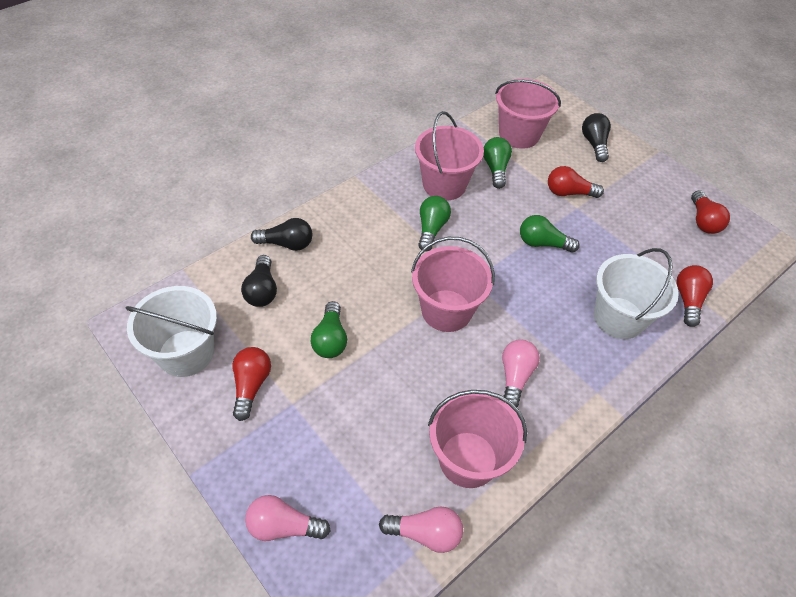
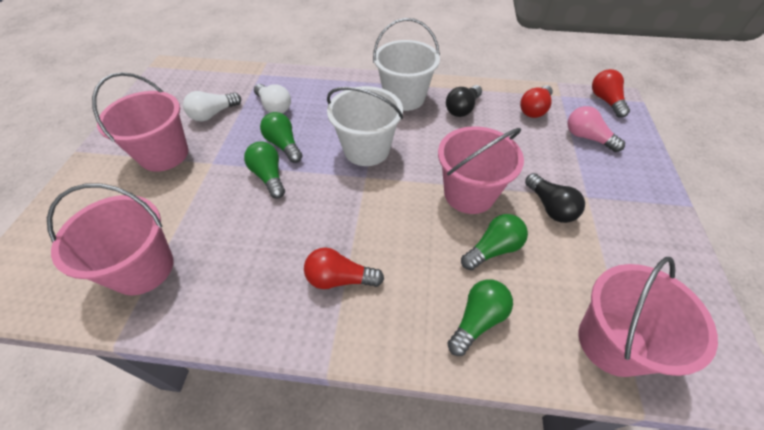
black light bulb: 3 -> 2
pink light bulb: 3 -> 1
red light bulb: 4 -> 3
white light bulb: 0 -> 2

